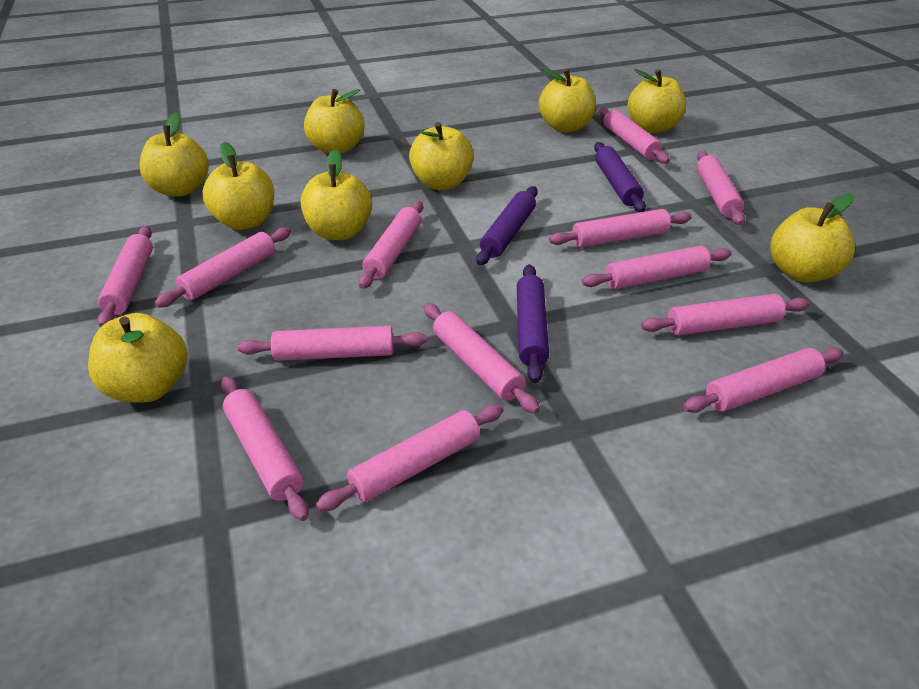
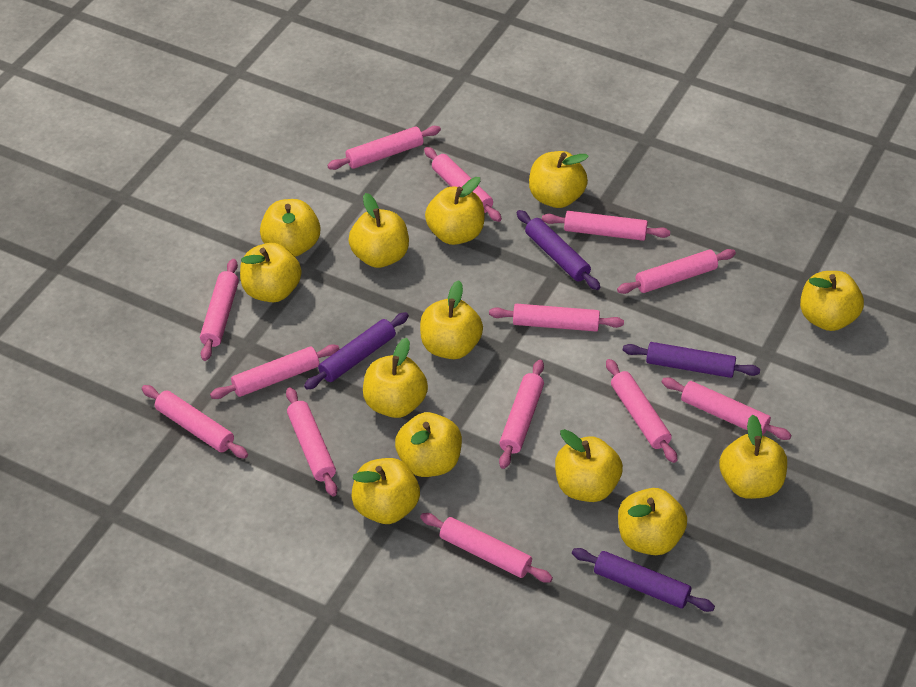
purple rolling pin: 3 -> 4
yellow apple: 9 -> 13

